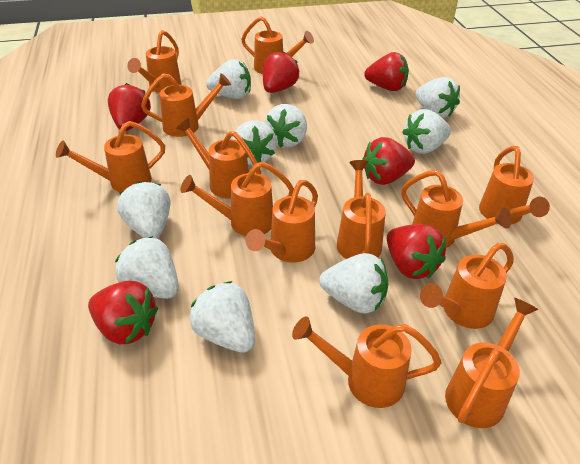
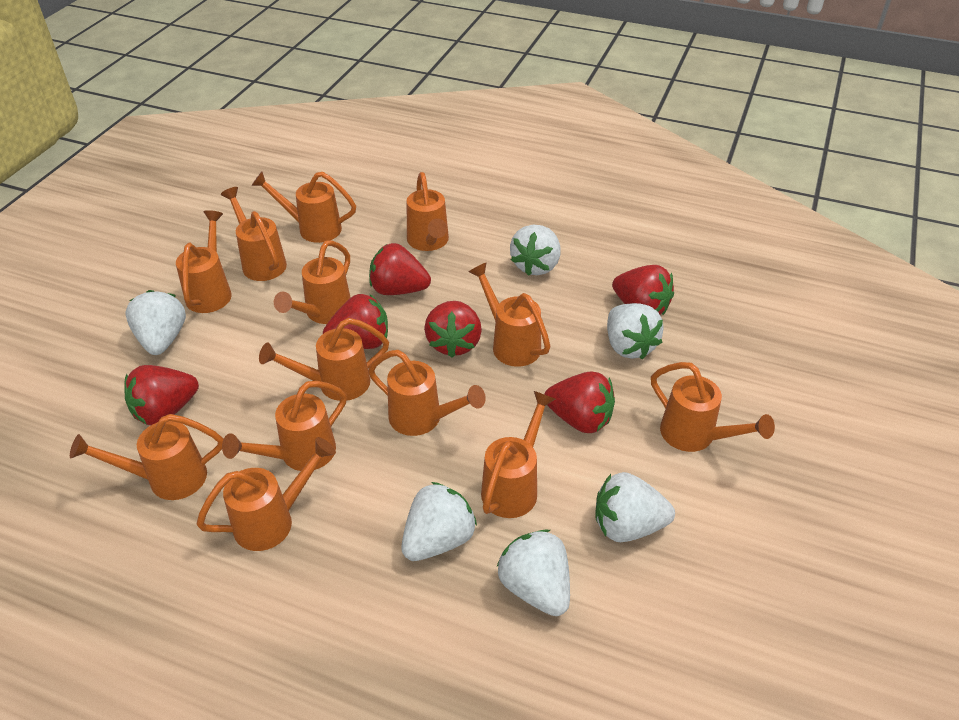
white strawberry: 9 -> 6

